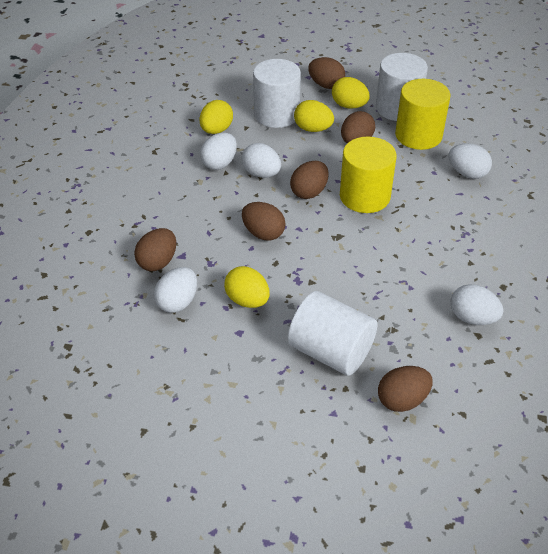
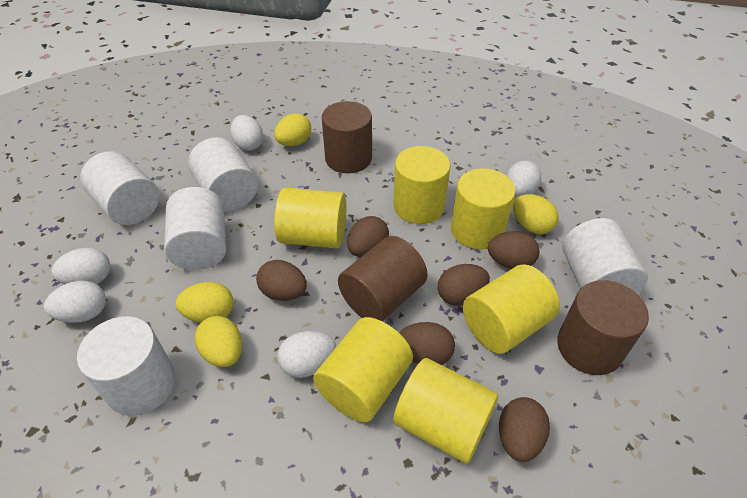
brown cylinder: 0 -> 3
white cylinder: 3 -> 5
yellow cylinder: 2 -> 6

